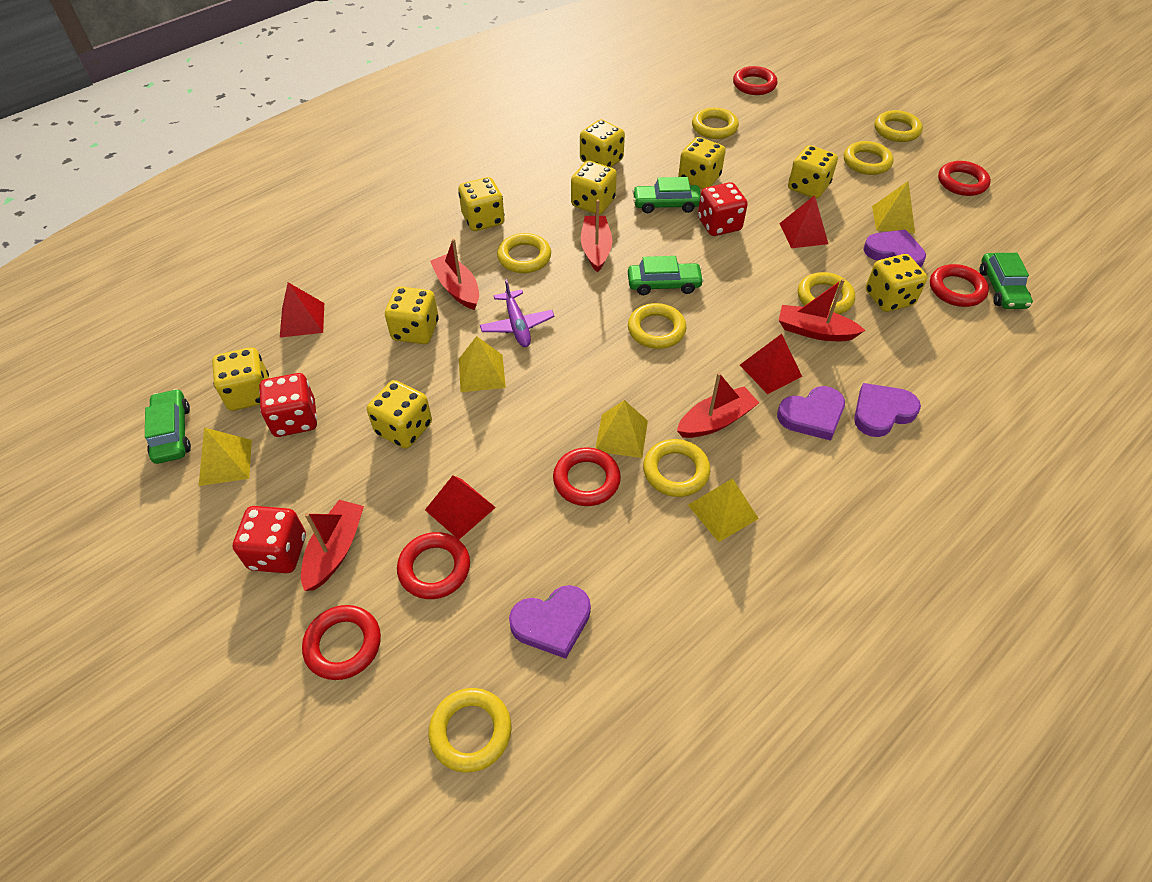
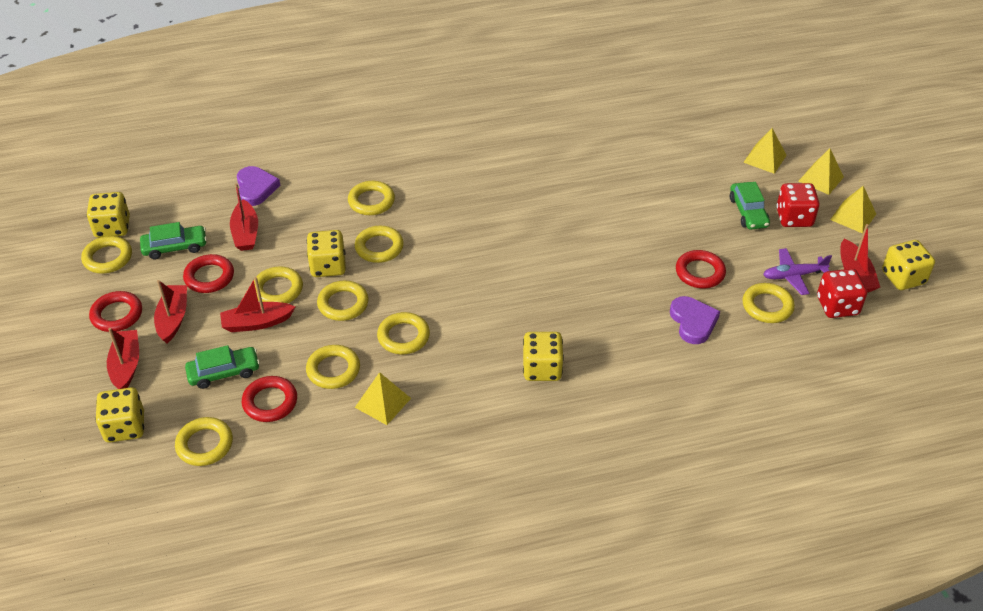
green car: 4 -> 3
purple heart: 4 -> 2
red dice: 3 -> 2
red pyramid: 4 -> 0
red ring: 6 -> 4
yellow dice: 9 -> 5
yellow pyramid: 5 -> 4
yellow ring: 8 -> 9

